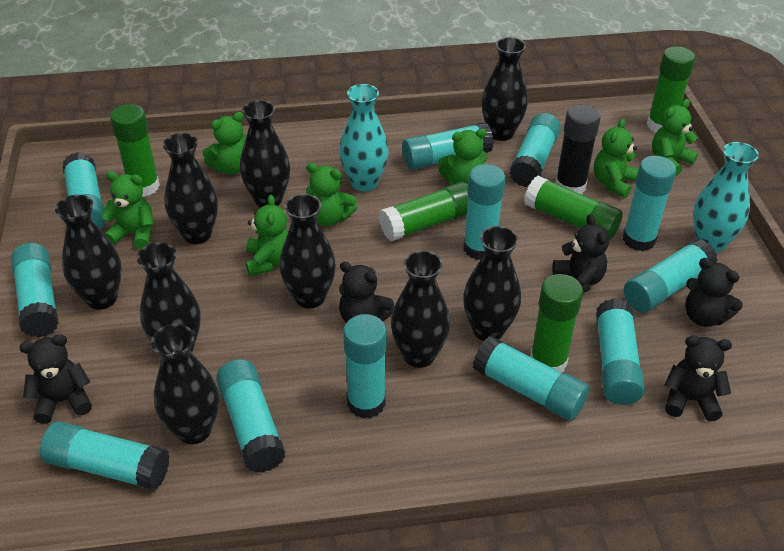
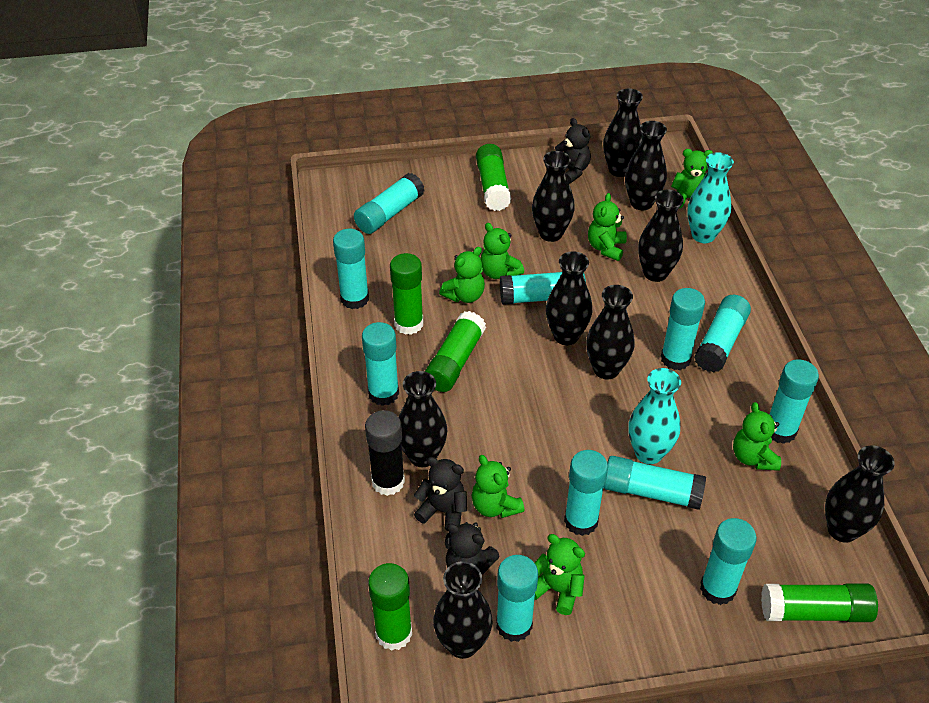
black teddy bear: 5 -> 3
turquoise glue stick: 12 -> 11

